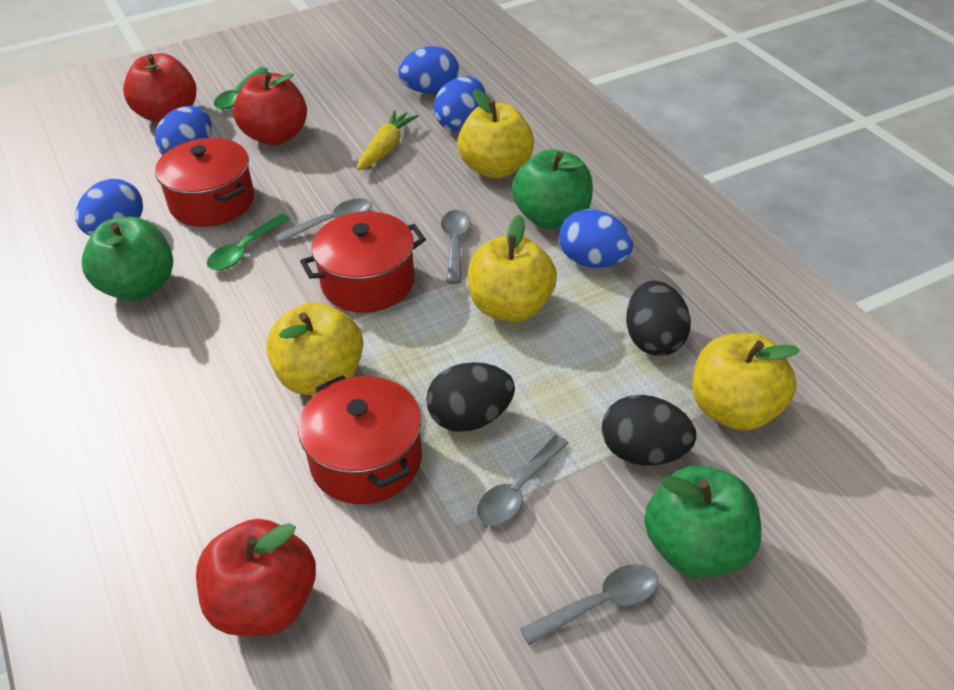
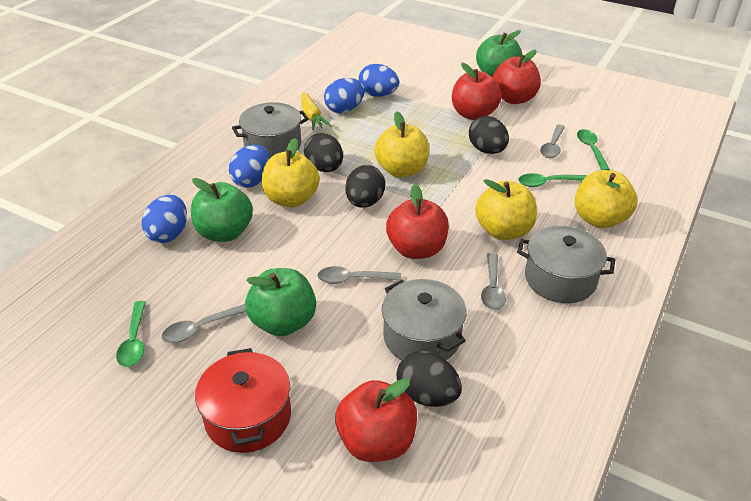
black egg: 3 -> 4
blue egg: 5 -> 4
green spoon: 2 -> 3
grey pot: 0 -> 3
red apple: 3 -> 4
red pot: 3 -> 1

